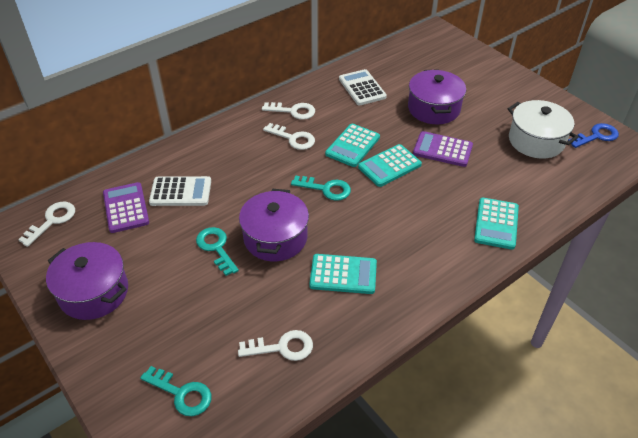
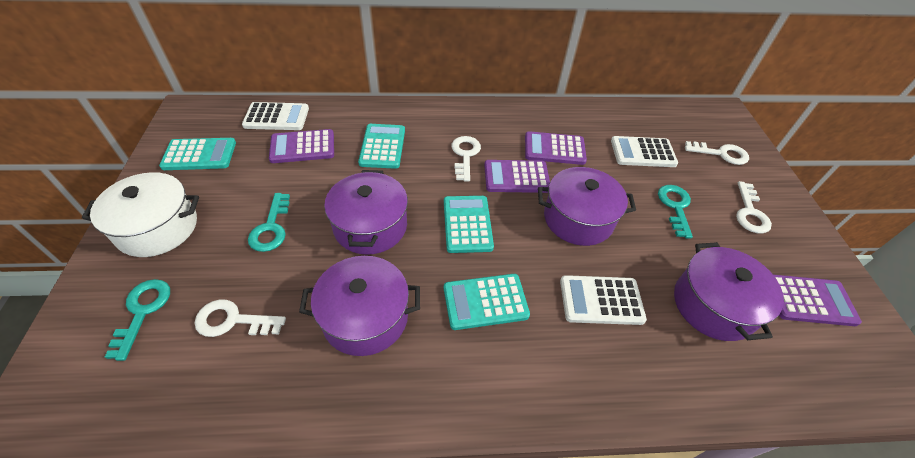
blue key: 1 -> 0
purple calculator: 2 -> 4
purple pot: 3 -> 4
white calculator: 2 -> 3

